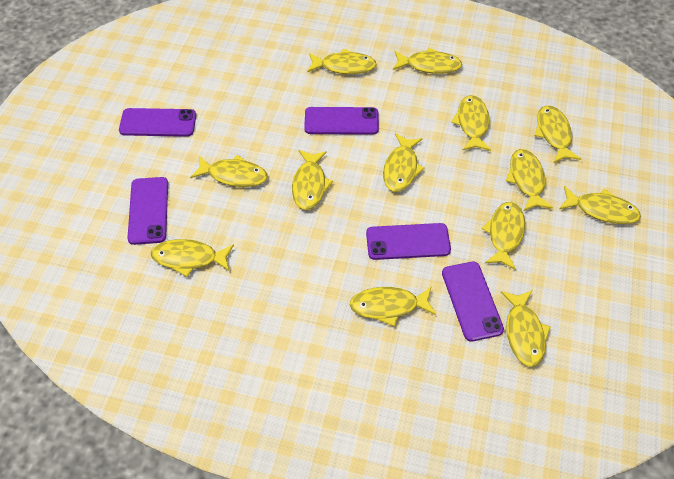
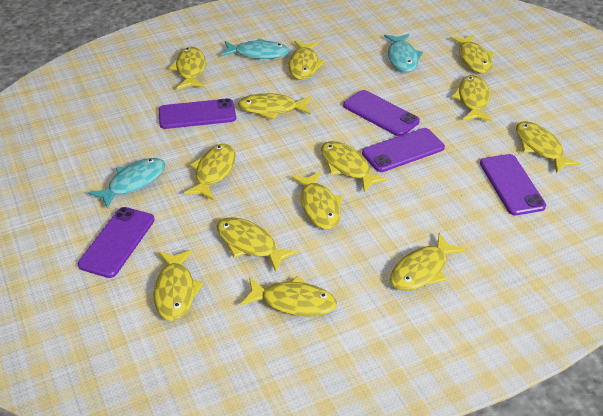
turquoise fish: 0 -> 3

